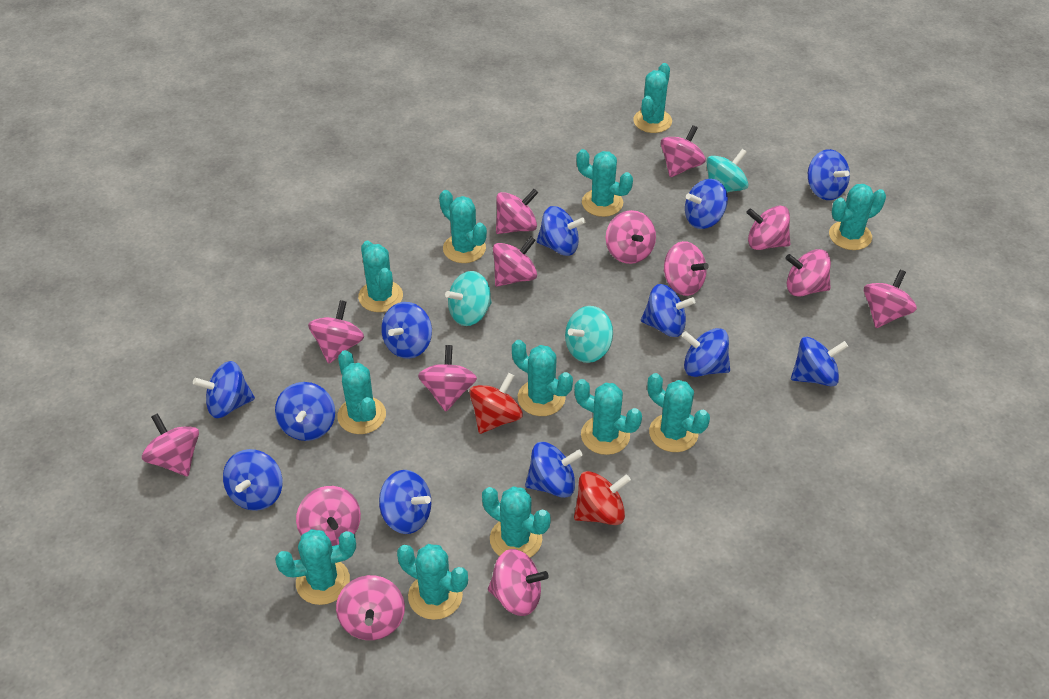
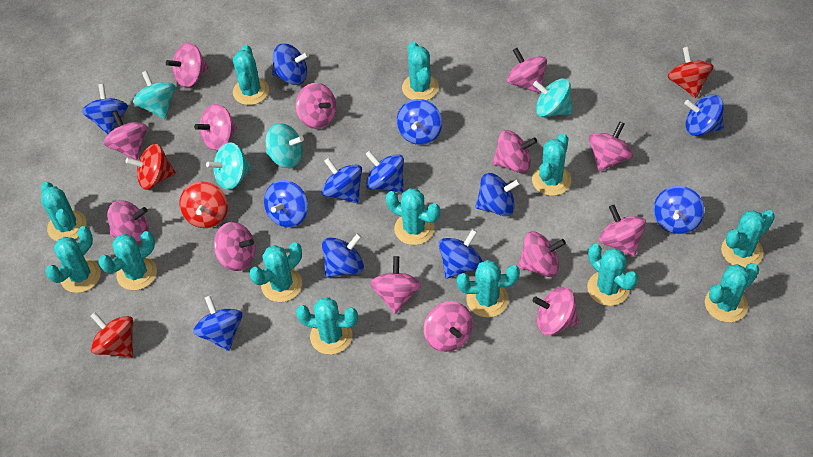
red spinning top: 2 -> 4
turquoise cactus: 12 -> 13
turquoise spinning top: 3 -> 4

